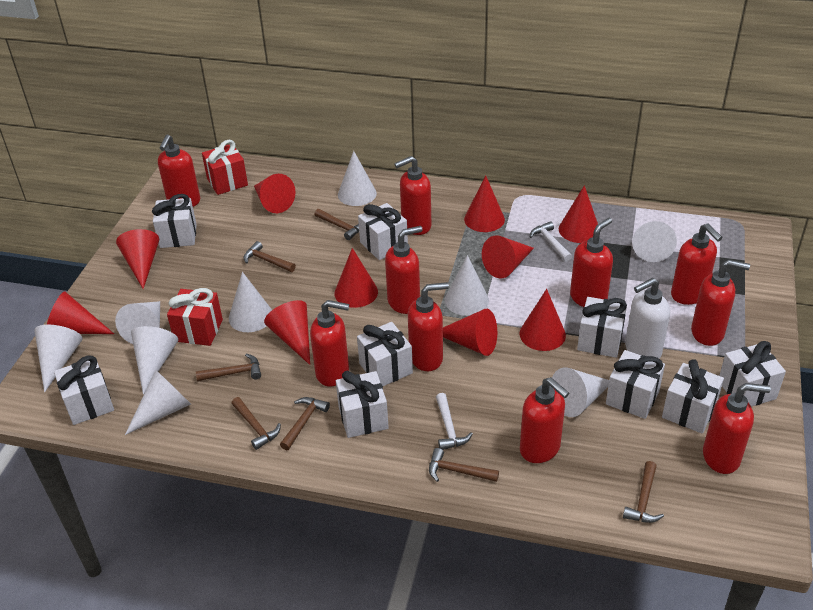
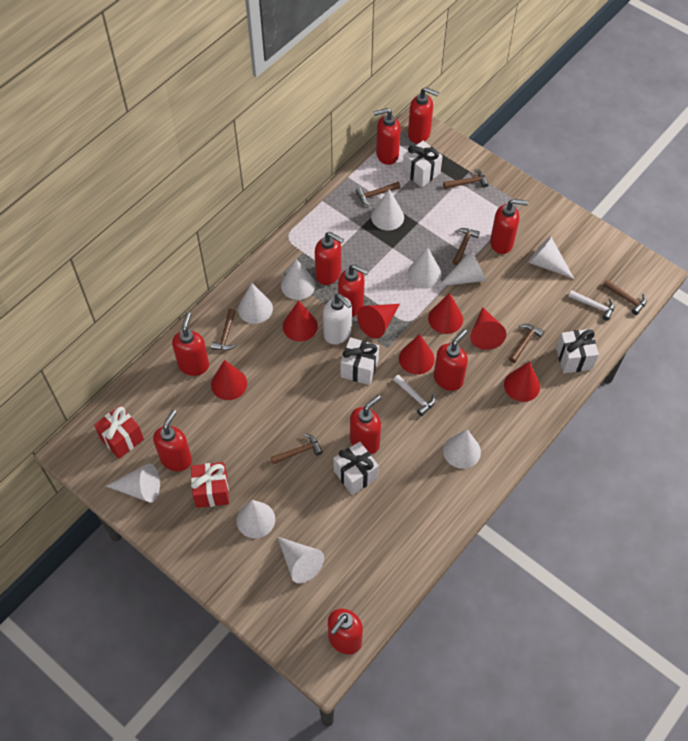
red cone: 10 -> 7
white cone: 9 -> 10
white gift: 9 -> 4

